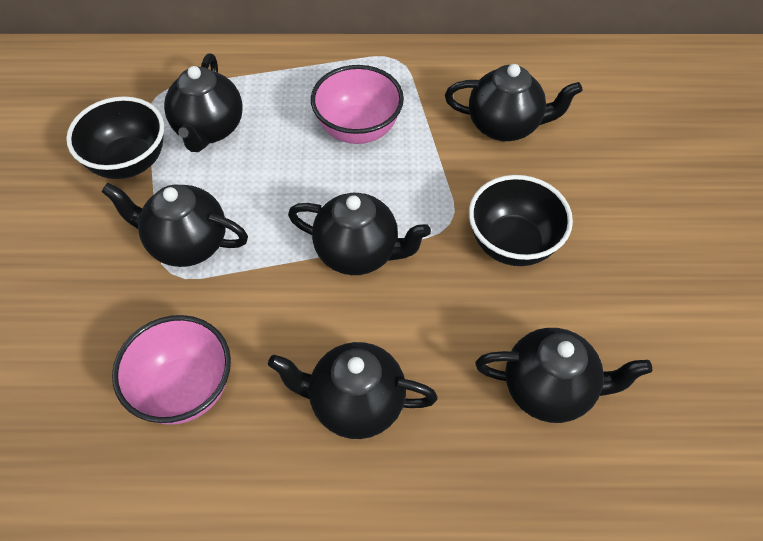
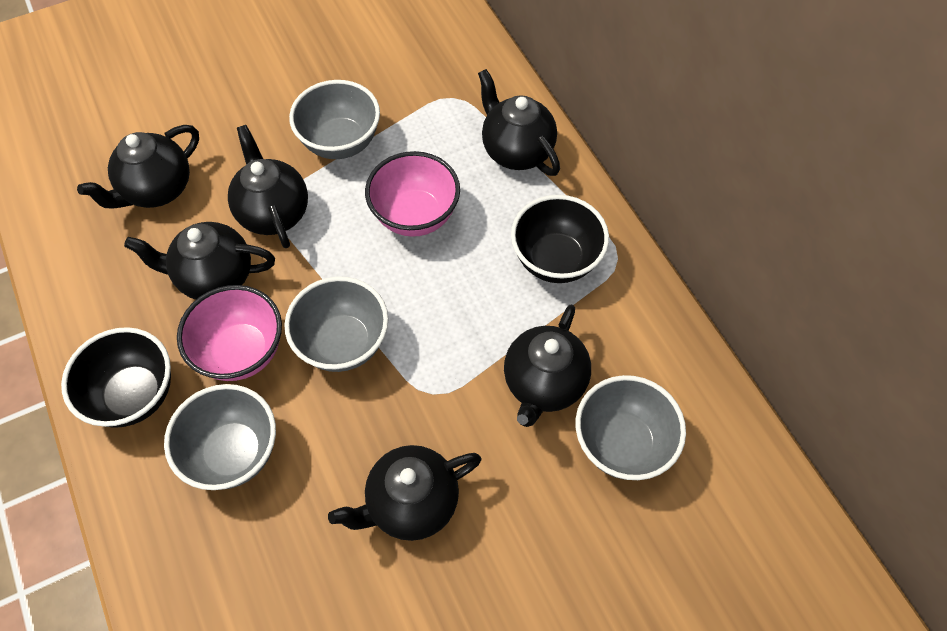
grey bowl: 0 -> 4

